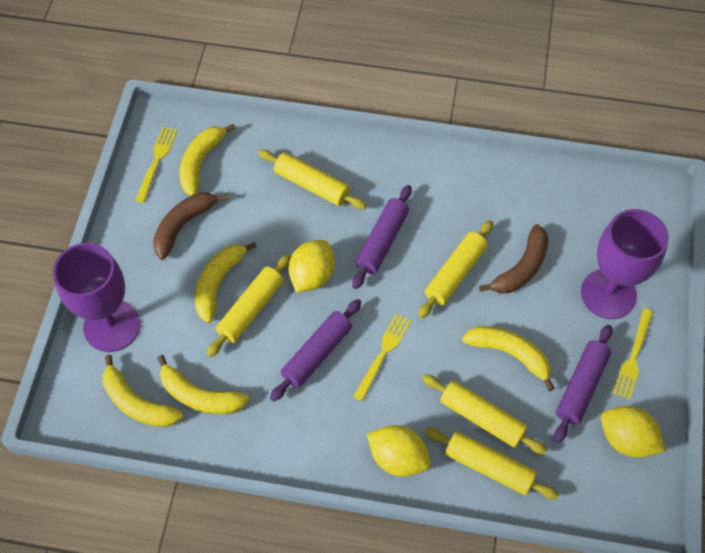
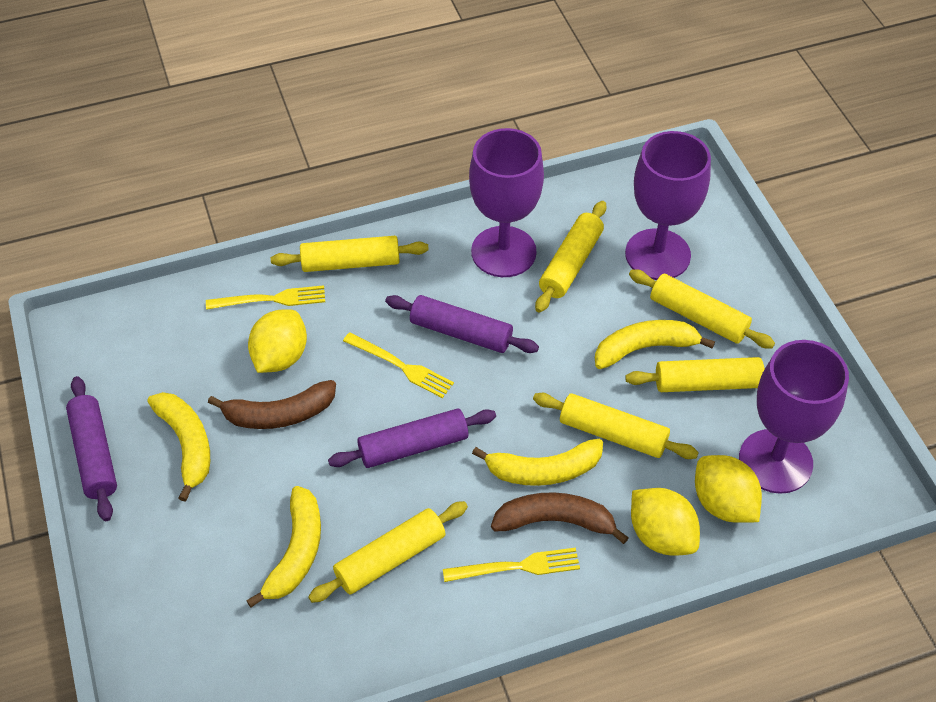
purple goblet: 2 -> 3
yellow banana: 5 -> 4
yellow rolling pin: 5 -> 6

